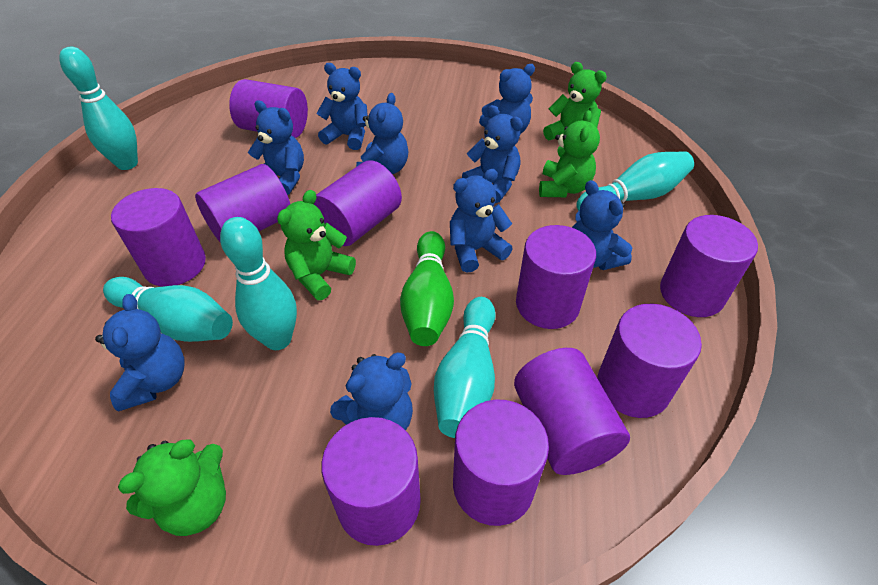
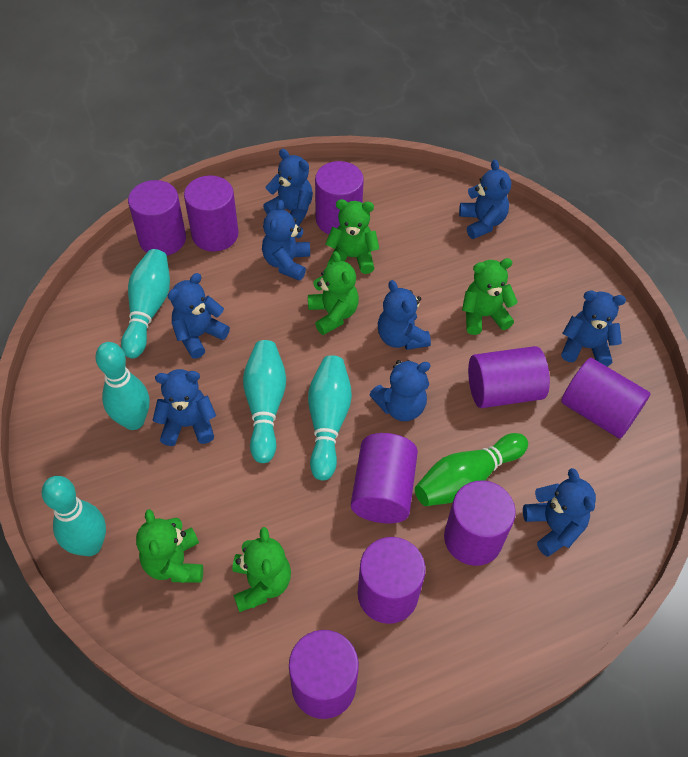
green teddy bear: 4 -> 5
purple cylinder: 10 -> 9

